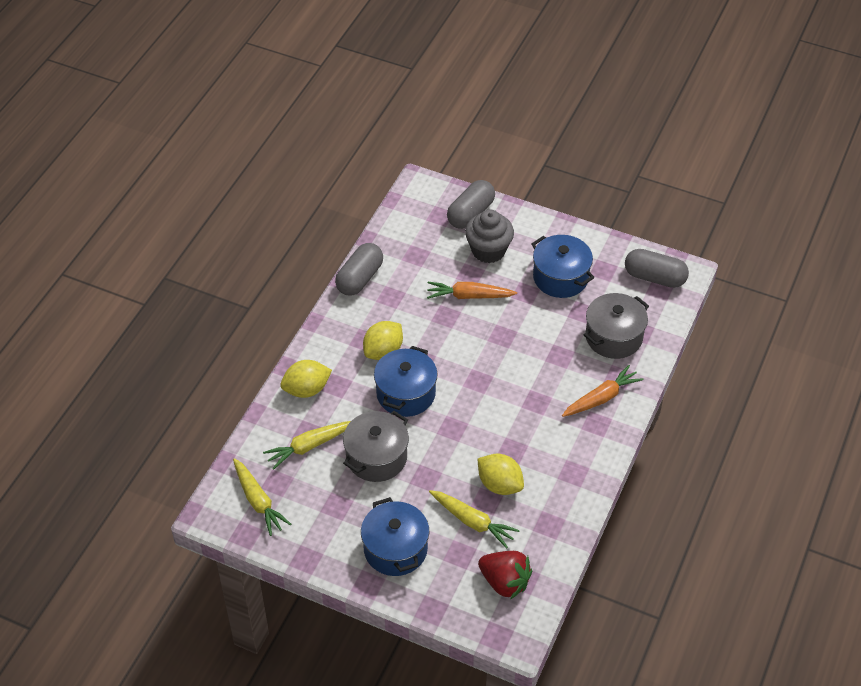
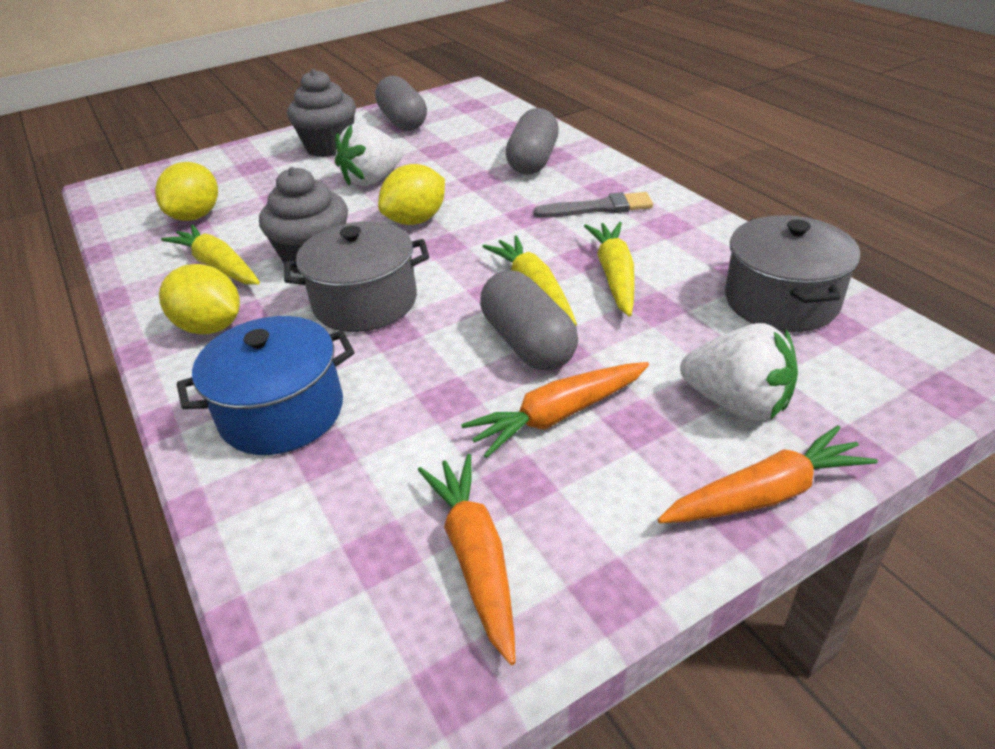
blue pot: 3 -> 1
grey brush: 0 -> 1
grey cupcake: 1 -> 2
orange carrot: 2 -> 3
red strawberry: 1 -> 0
white strawberry: 0 -> 2

